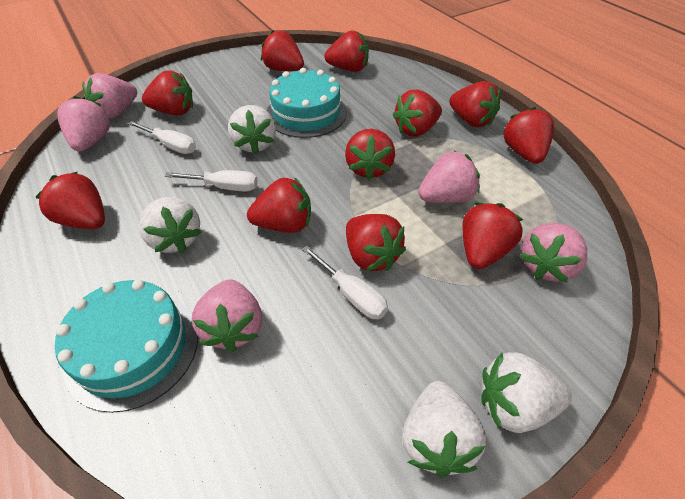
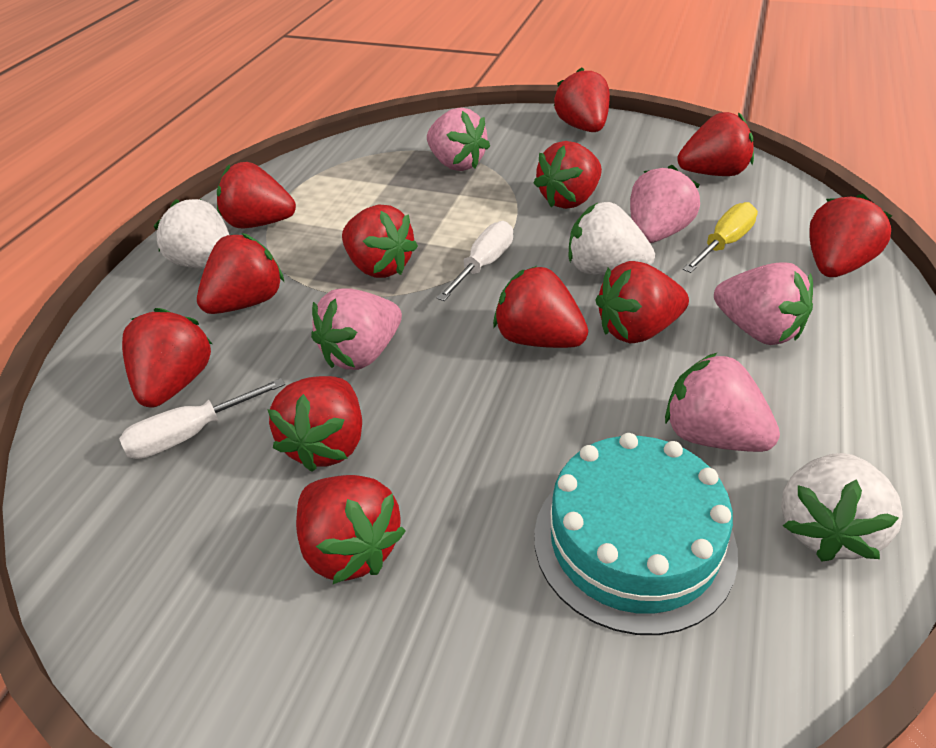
red strawberry: 11 -> 12
turquoise cake: 2 -> 1
white screwdriver: 3 -> 2
white strawberry: 4 -> 3
yellow screwdriver: 0 -> 1

